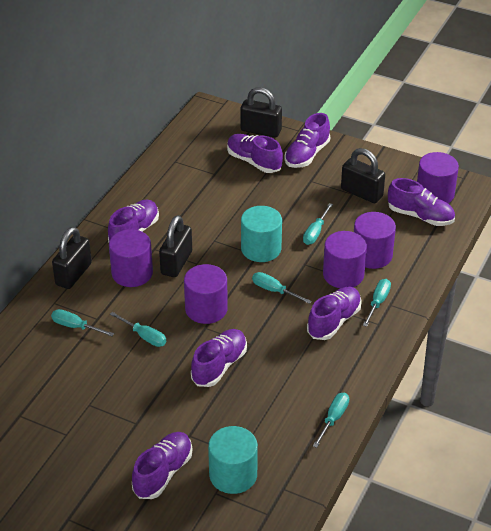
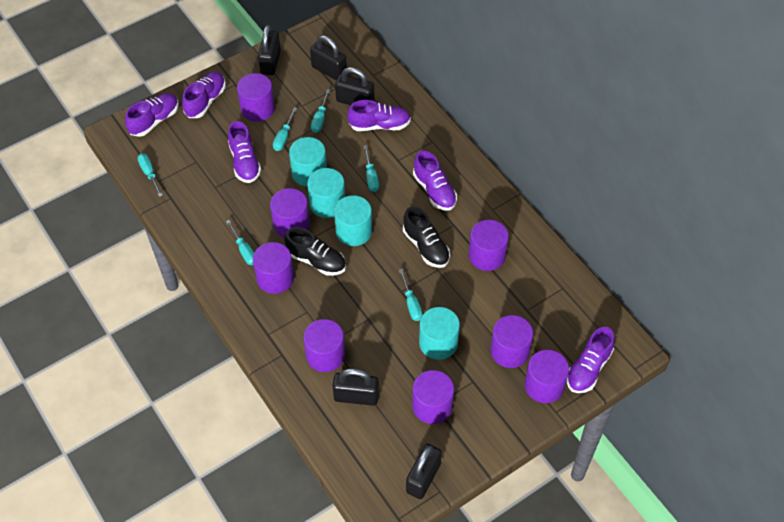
black padlock: 4 -> 5
black shoe: 0 -> 2
purple cylinder: 5 -> 8
purple shoe: 7 -> 6
turquoise cylinder: 2 -> 4

